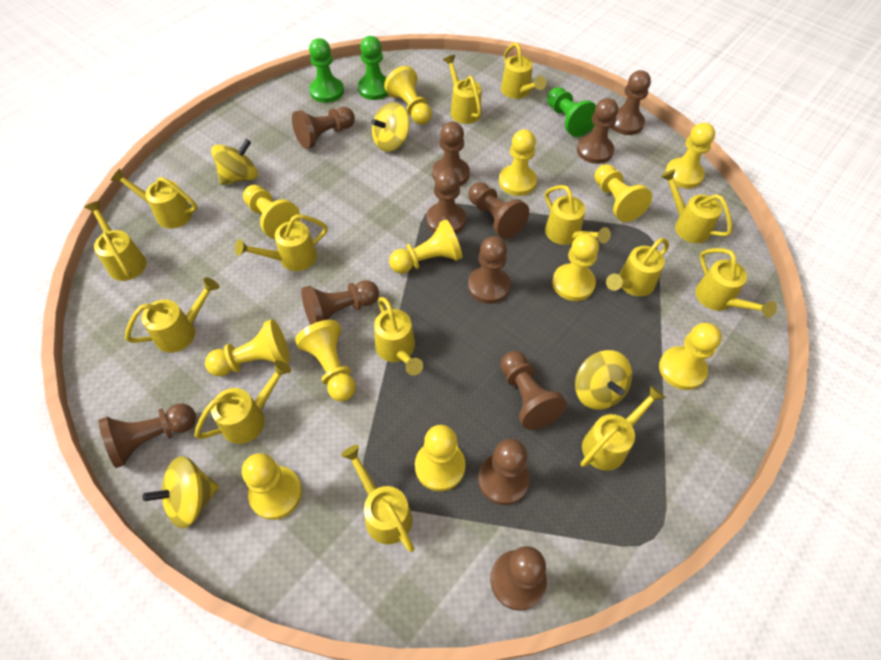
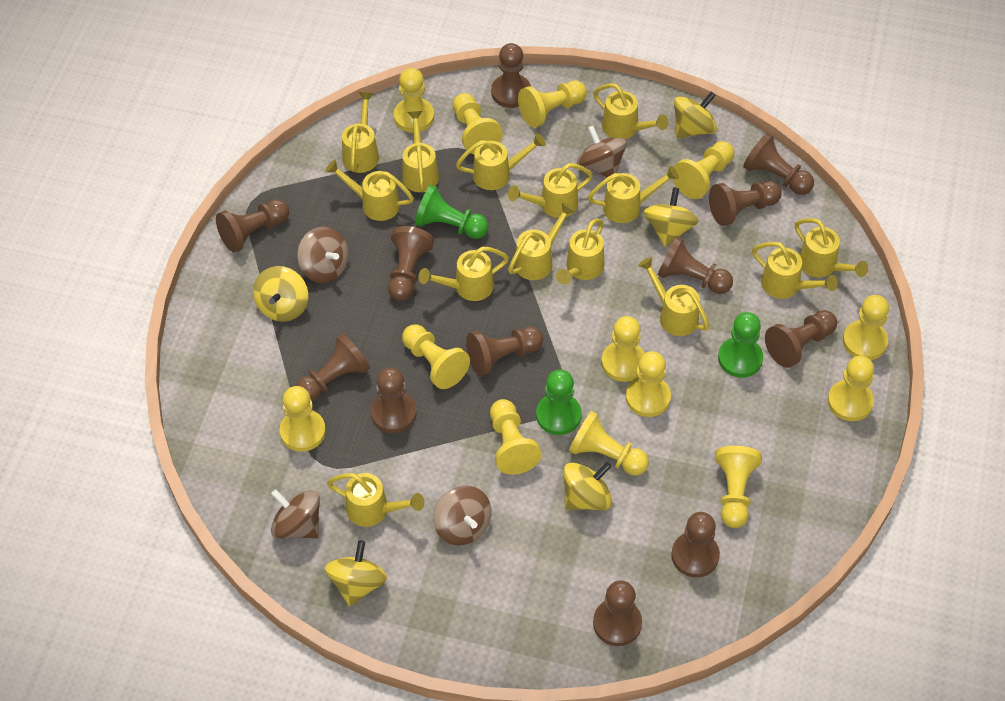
brown spinning top: 0 -> 4
yellow pawn: 12 -> 13
yellow spinning top: 4 -> 5

